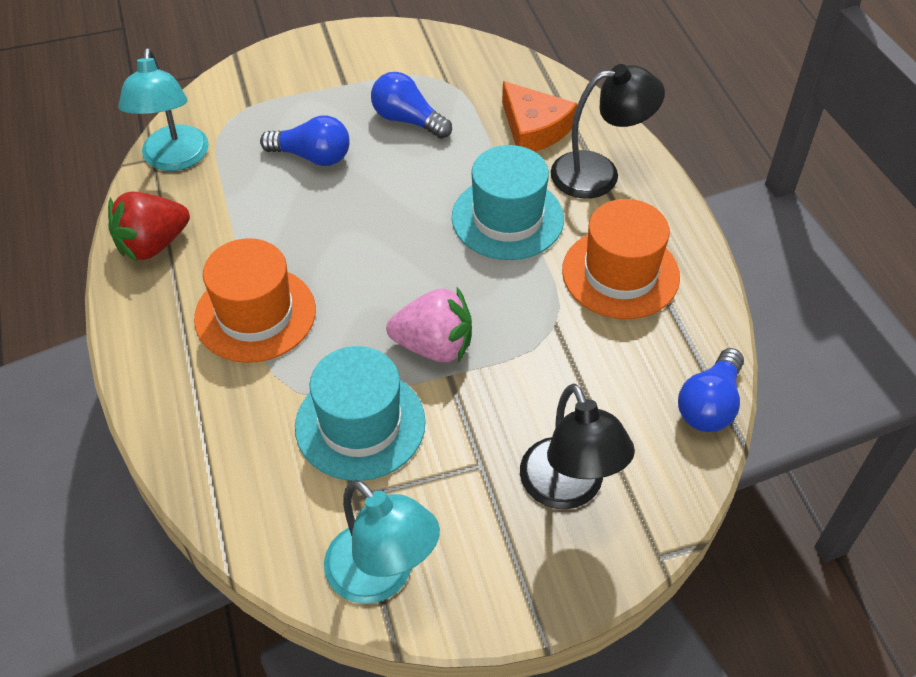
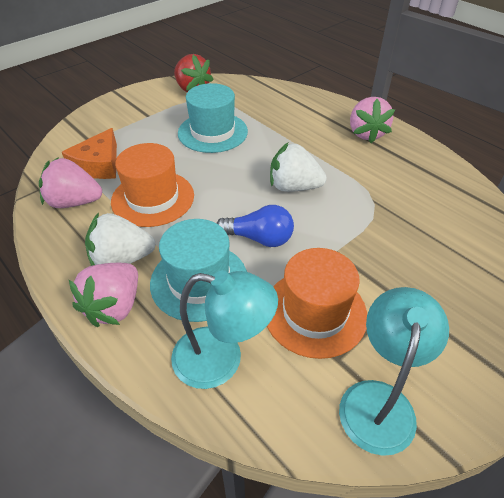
black lamp: 2 -> 0
blue light bulb: 3 -> 1
pink strawberry: 1 -> 3
white strawberry: 0 -> 2

